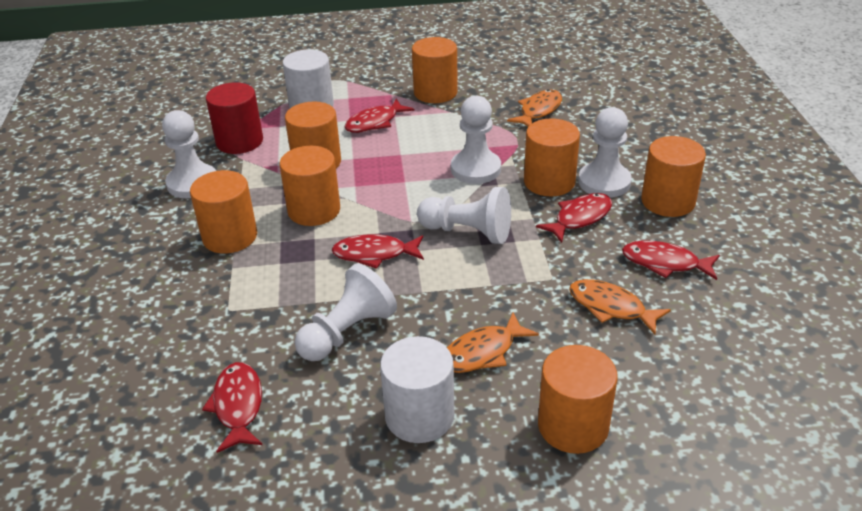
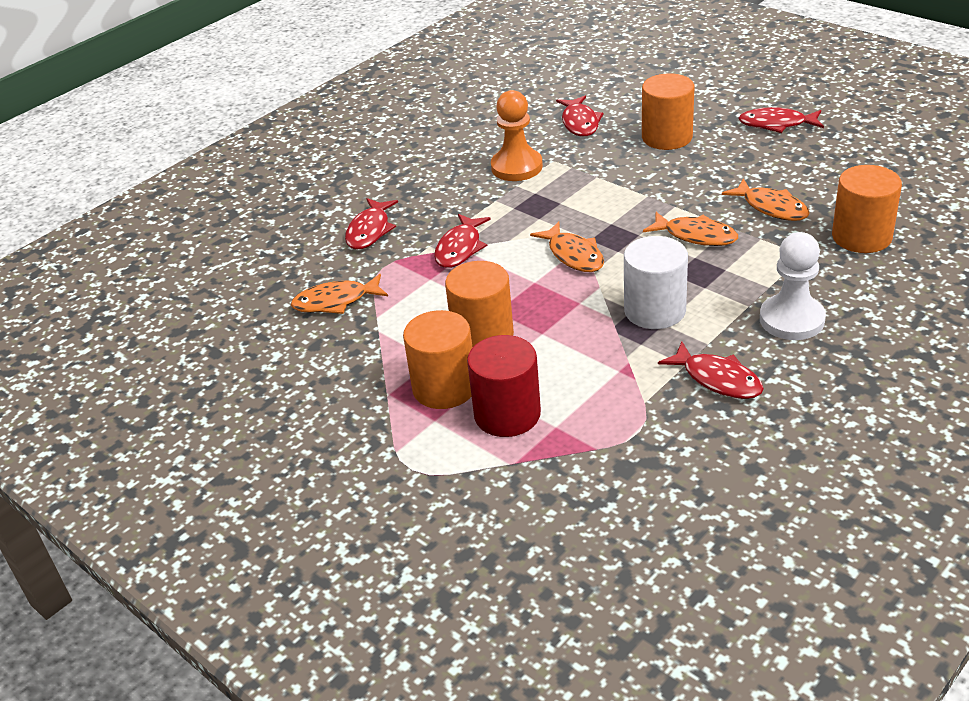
orange cylinder: 7 -> 4
orange fish: 3 -> 4
orange pawn: 0 -> 1
white cylinder: 2 -> 1
white pawn: 5 -> 1

